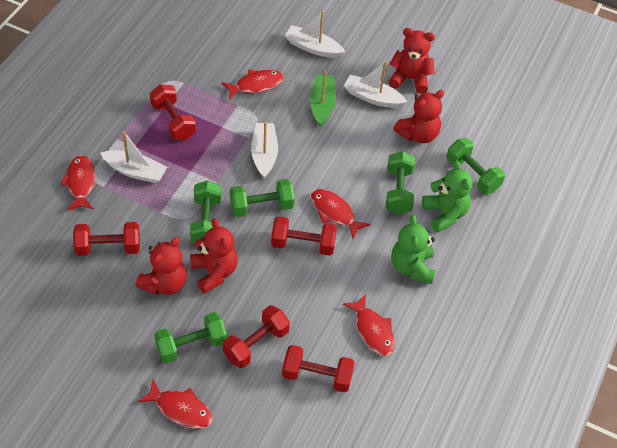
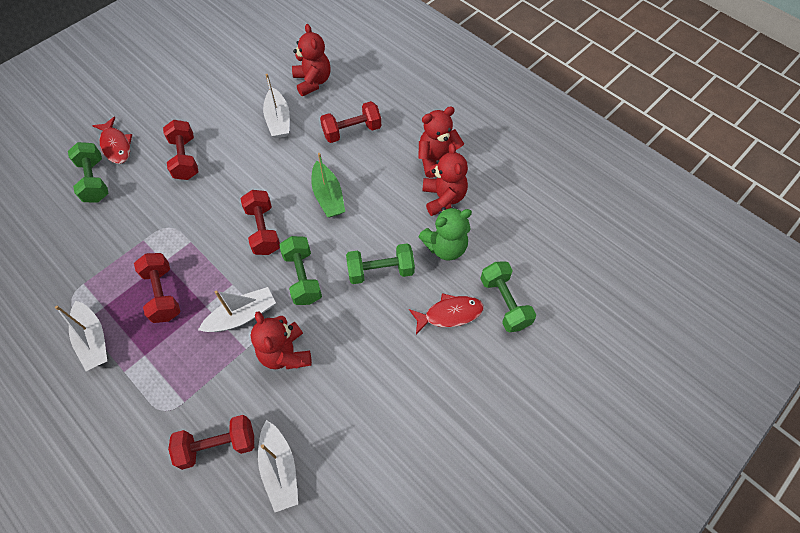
green dumbbell: 5 -> 4
green teddy bear: 2 -> 1
red fish: 5 -> 2

